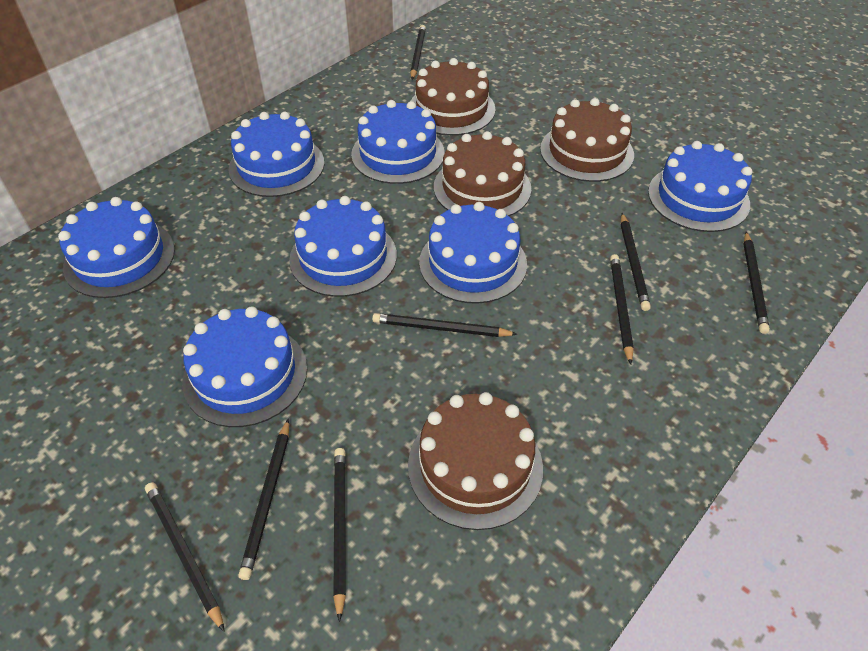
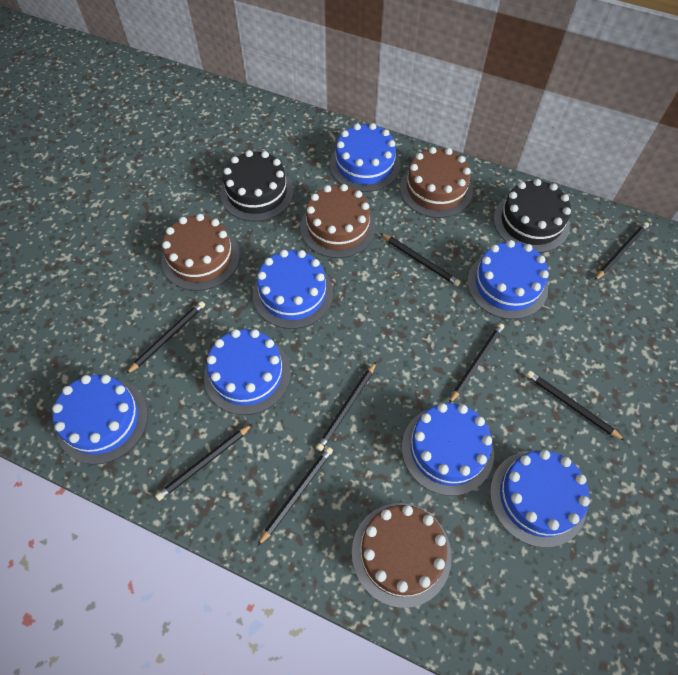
black cake: 0 -> 2

